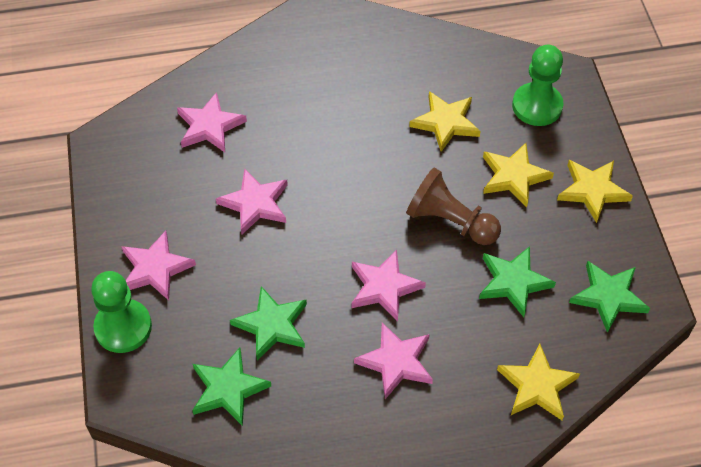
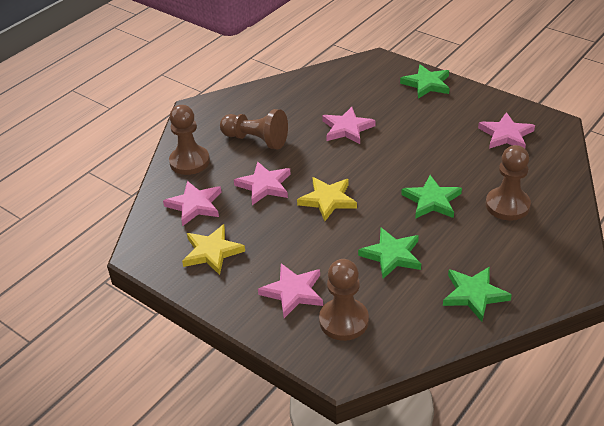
brown pawn: 1 -> 4
green pawn: 2 -> 0
yellow star: 4 -> 2

